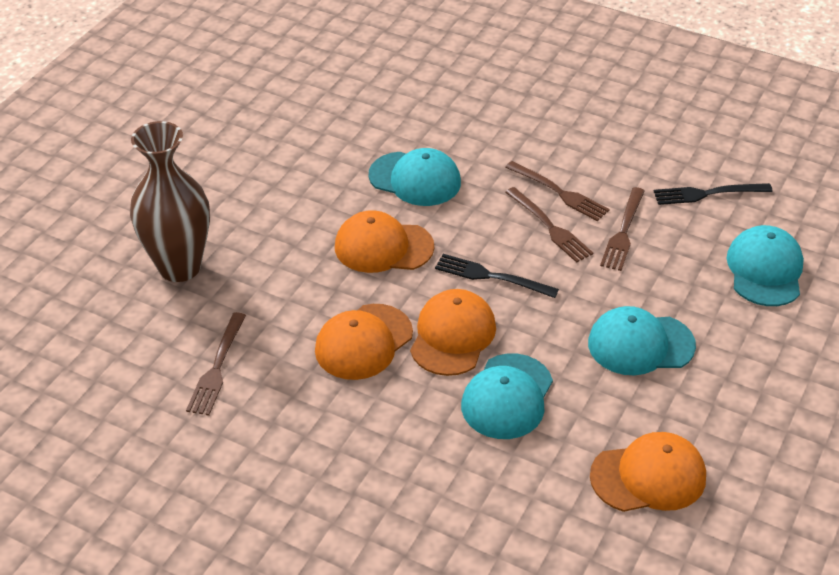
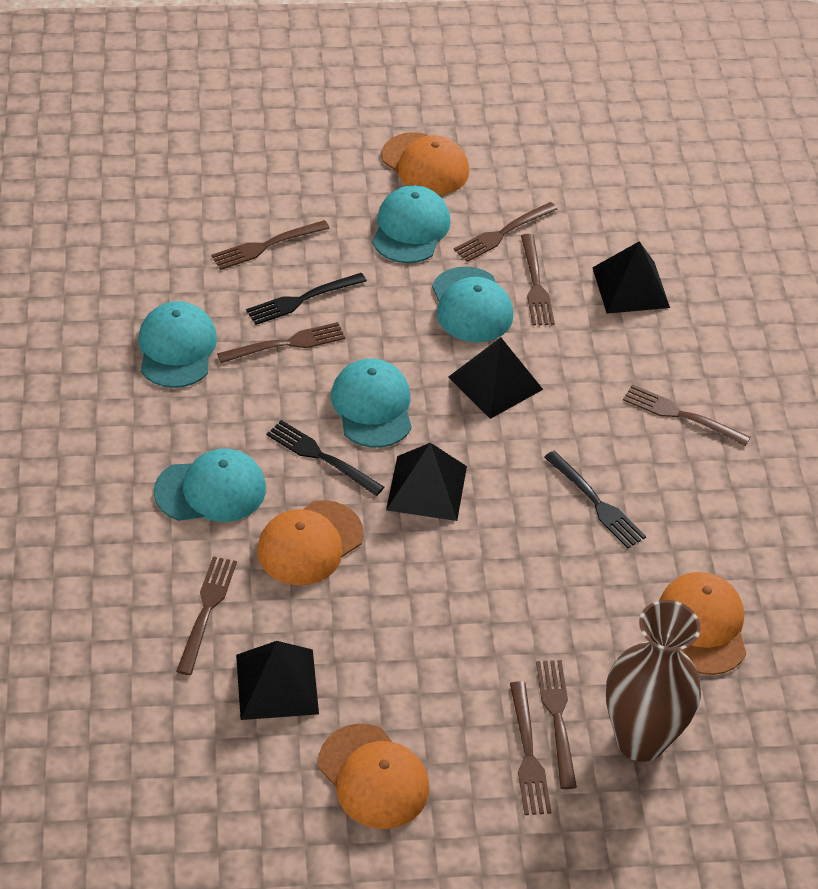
black fork: 2 -> 3
black pyramid: 0 -> 4
brown fork: 4 -> 8
turquoise cap: 4 -> 5

